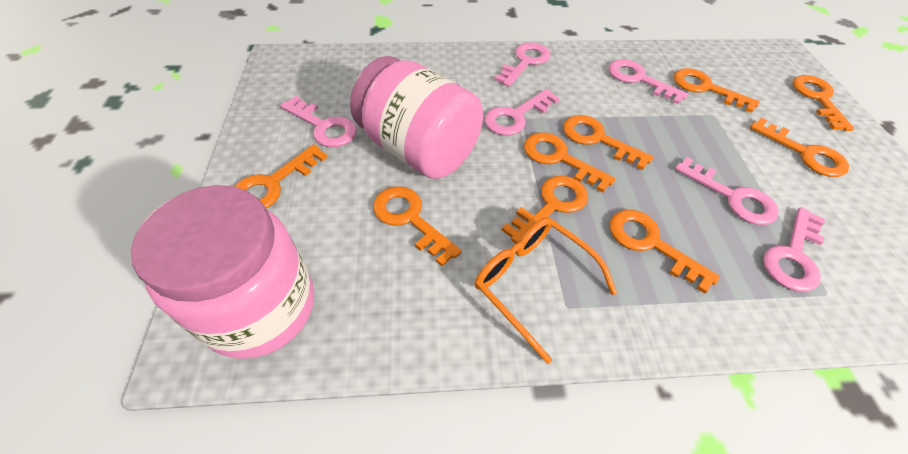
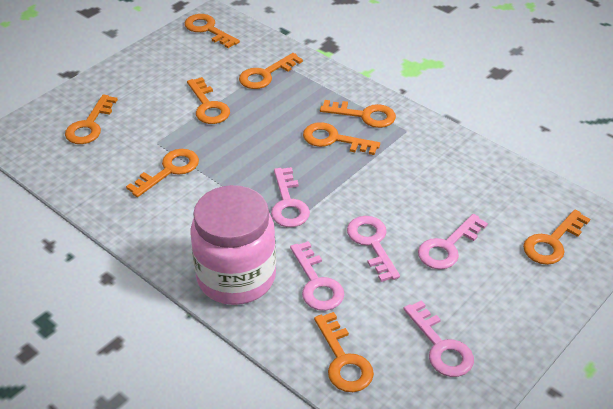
orange glasses: 1 -> 0
pink jar: 2 -> 1
pink key: 6 -> 5

